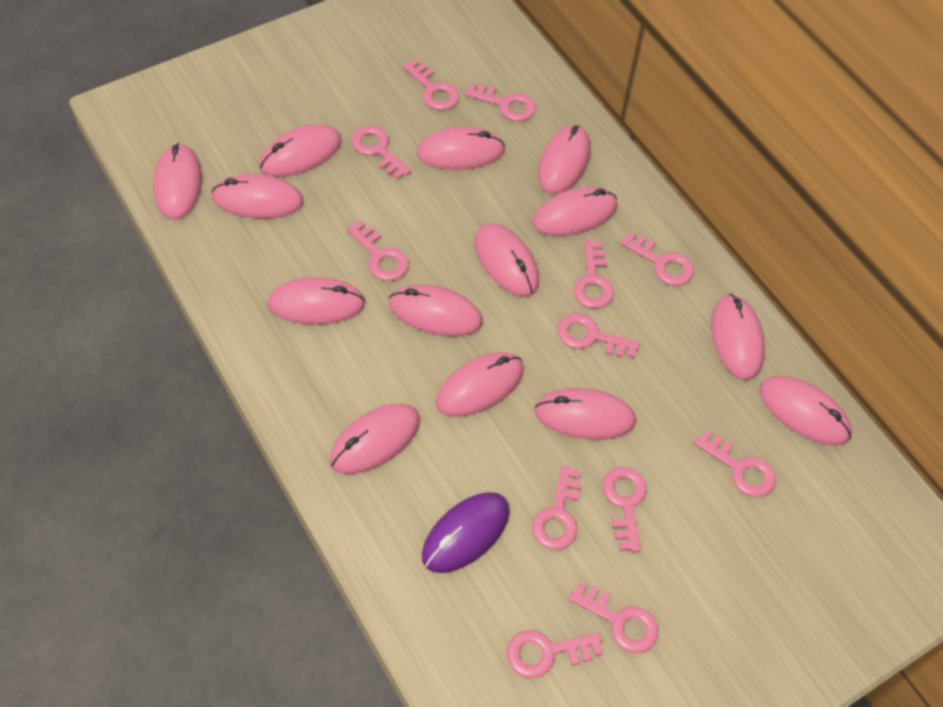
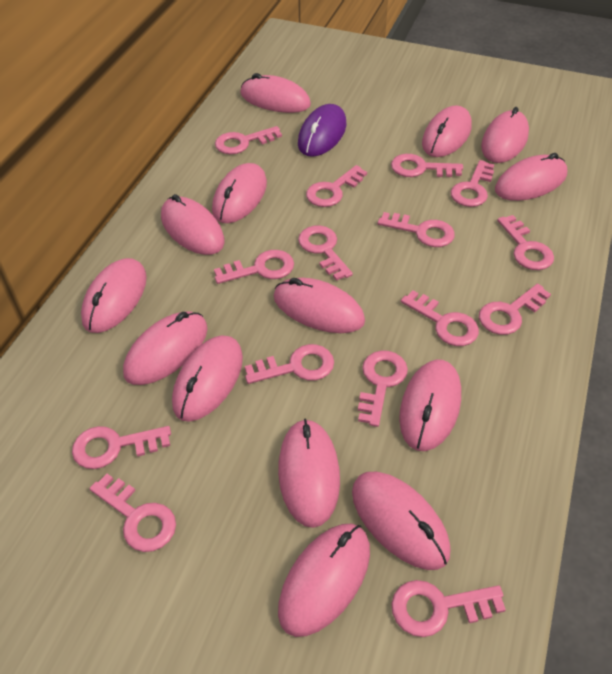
pink key: 12 -> 15

